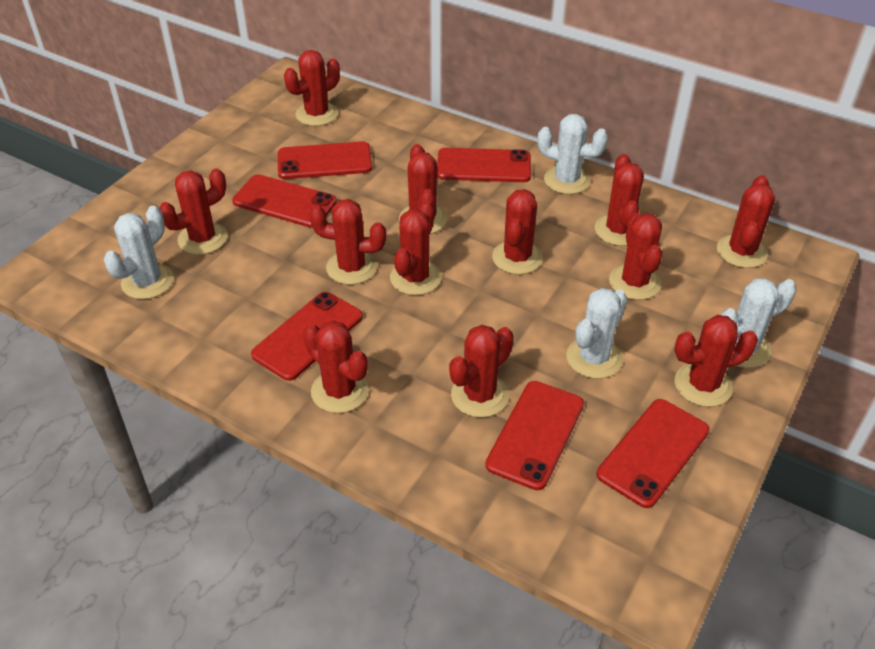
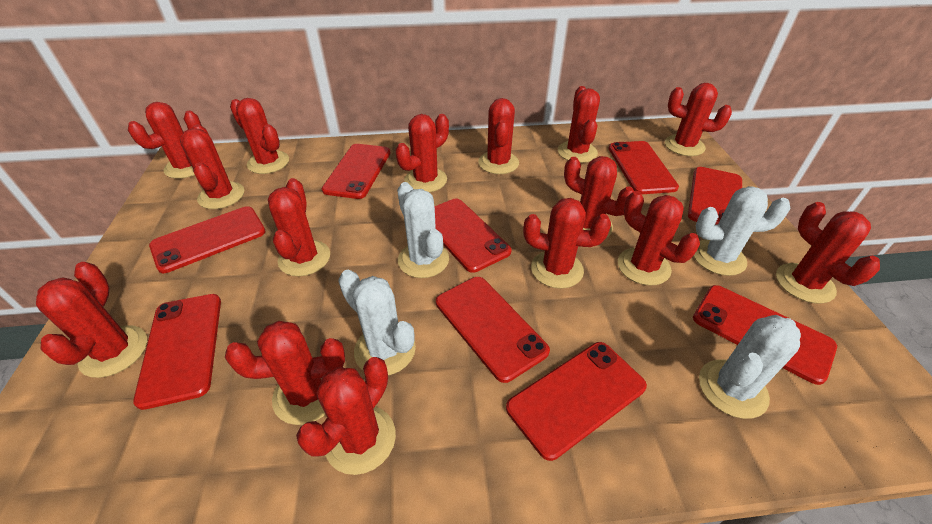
red cactus: 12 -> 15
red phone: 6 -> 9

